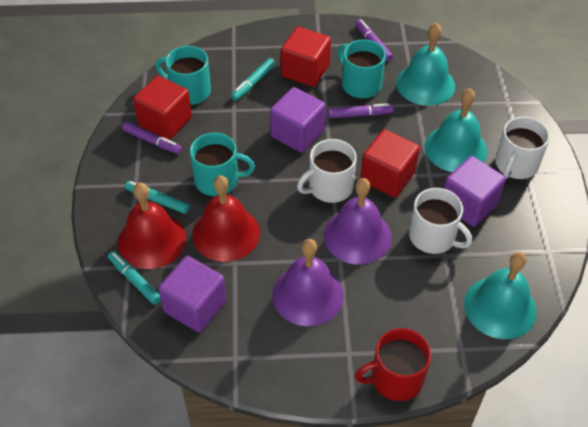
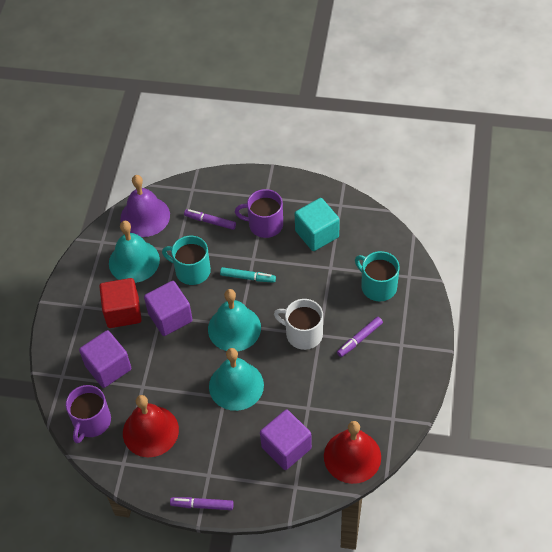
purple bell: 2 -> 1
purple mug: 0 -> 2
red cube: 3 -> 1
red mug: 1 -> 0
turquoise cube: 0 -> 1
turquoise marker: 3 -> 1
turquoise mug: 3 -> 2
white mug: 3 -> 1

